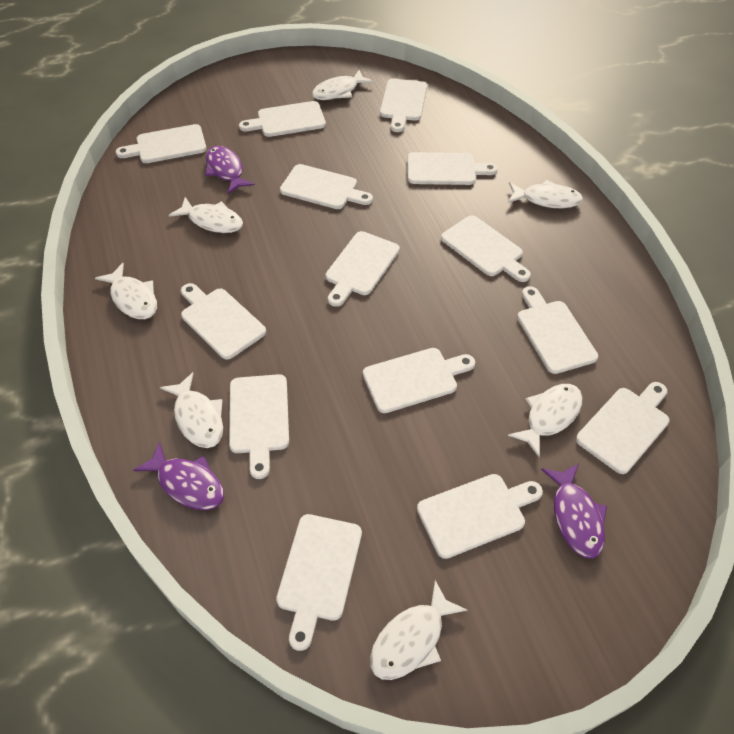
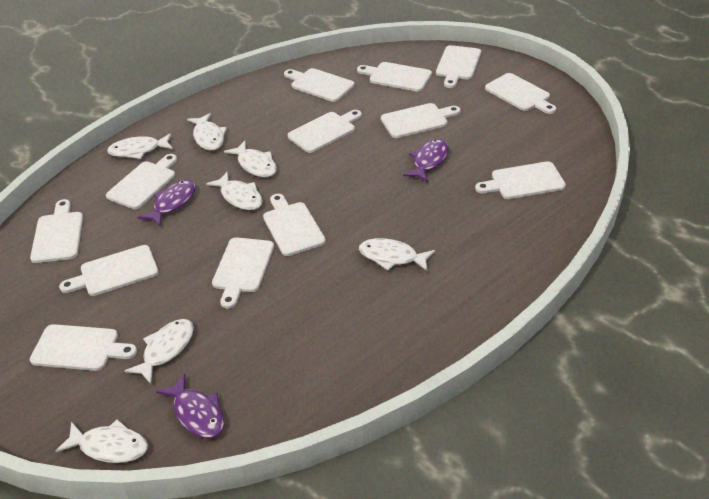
white cutting board: 14 -> 13

